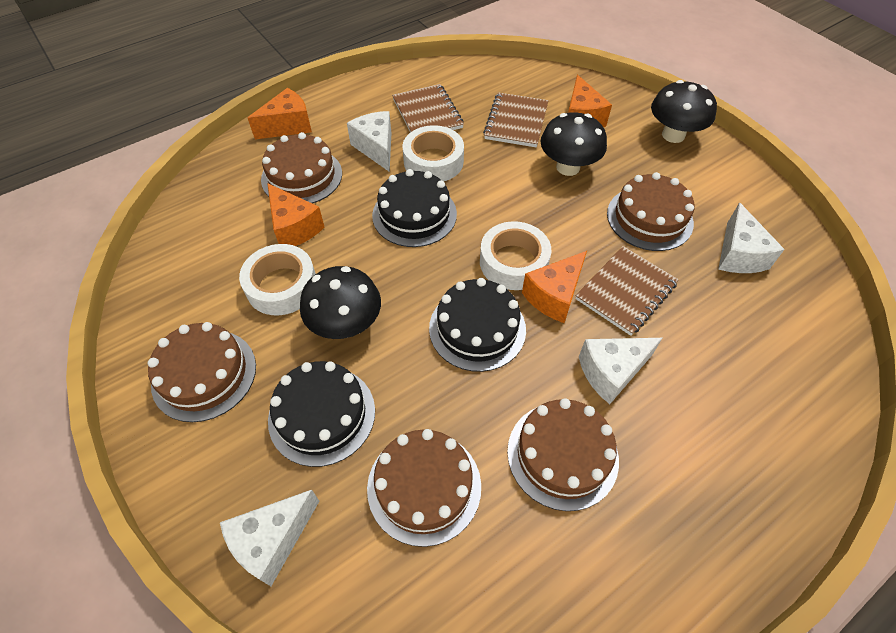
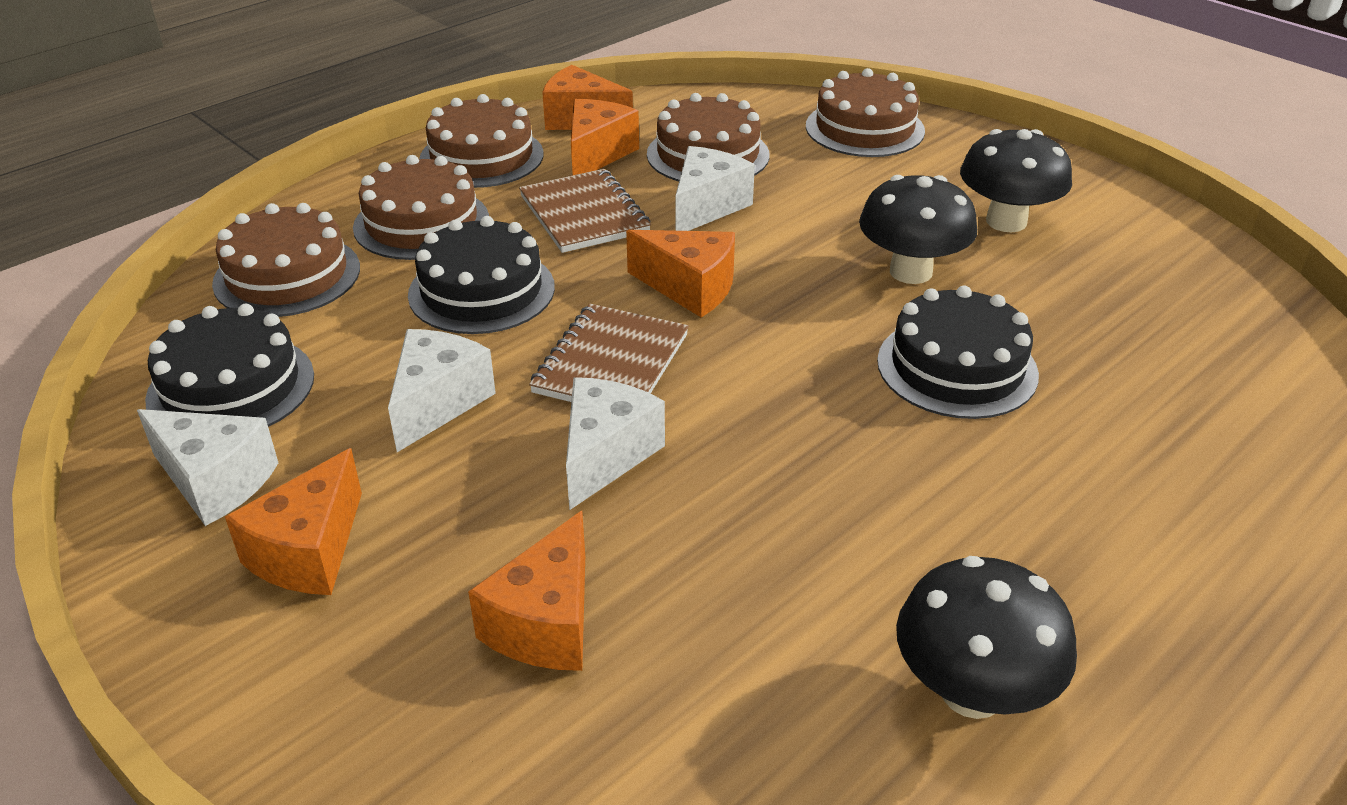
brown notebook: 3 -> 2
orange cheese: 4 -> 5
white tape: 3 -> 0

